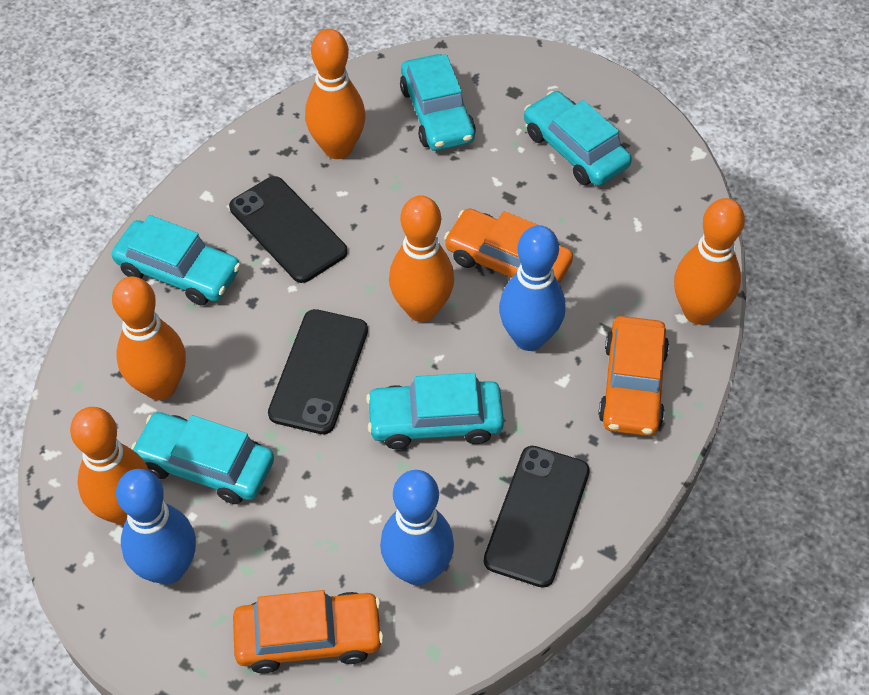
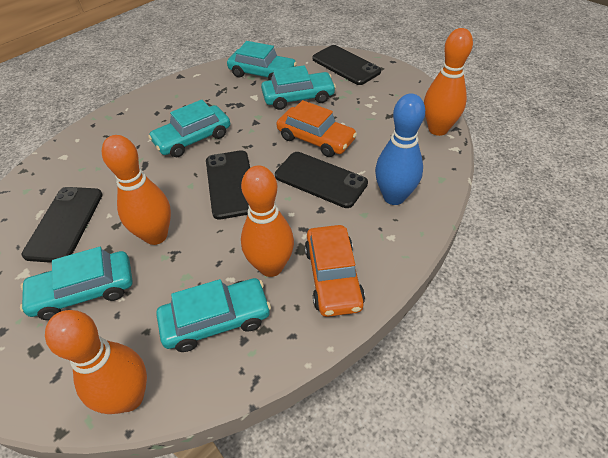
black phone: 3 -> 4
blue bowling pin: 3 -> 1
orange bowling pin: 5 -> 4
orange car: 3 -> 2

